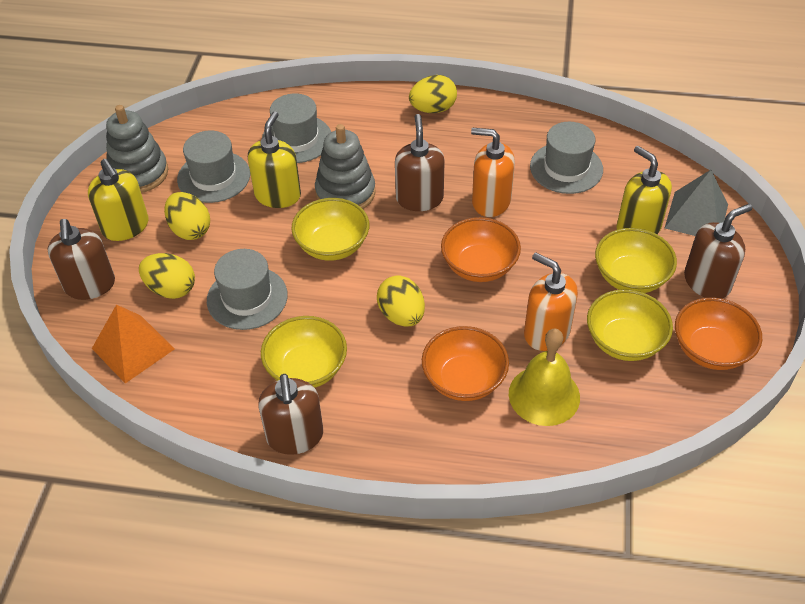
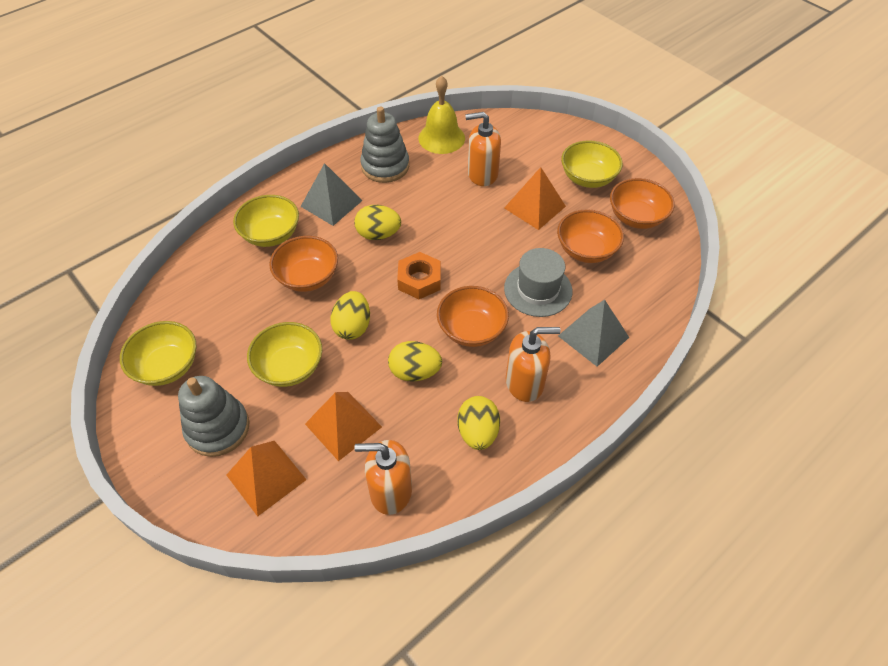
brown soap dispenser: 4 -> 0
grey hat: 4 -> 1
grey pyramid: 1 -> 2
orange bowl: 3 -> 4
orange nut: 0 -> 1
orange pyramid: 1 -> 3
orange soap dispenser: 2 -> 3
yellow soap dispenser: 3 -> 0

